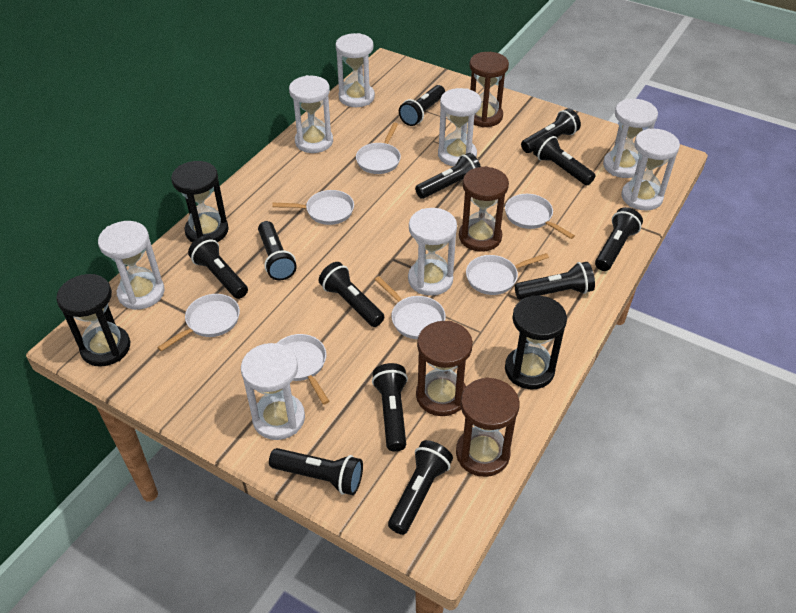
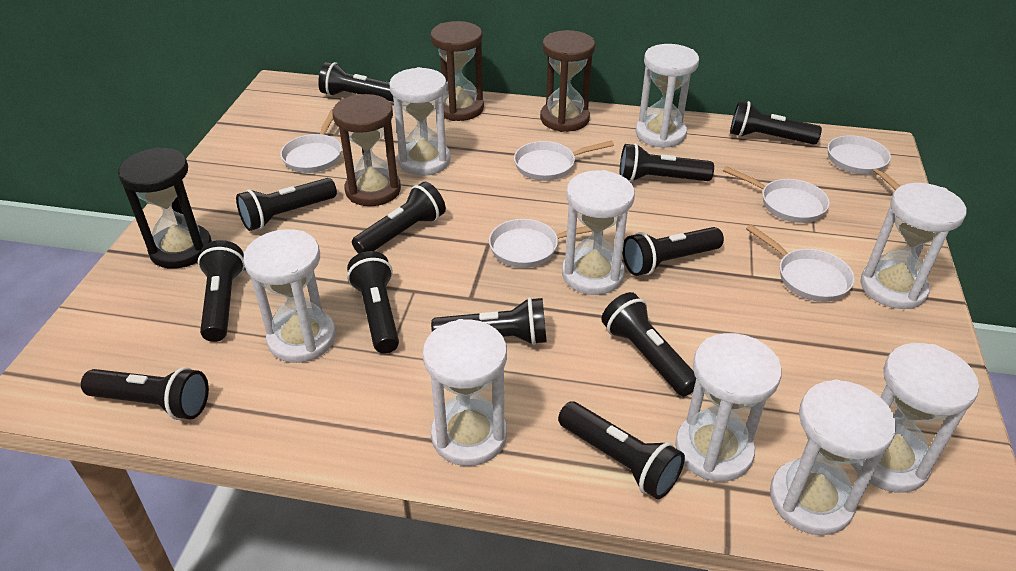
black hourglass: 3 -> 1
brown hourglass: 4 -> 3
white hourglass: 8 -> 9
white pan: 7 -> 6

